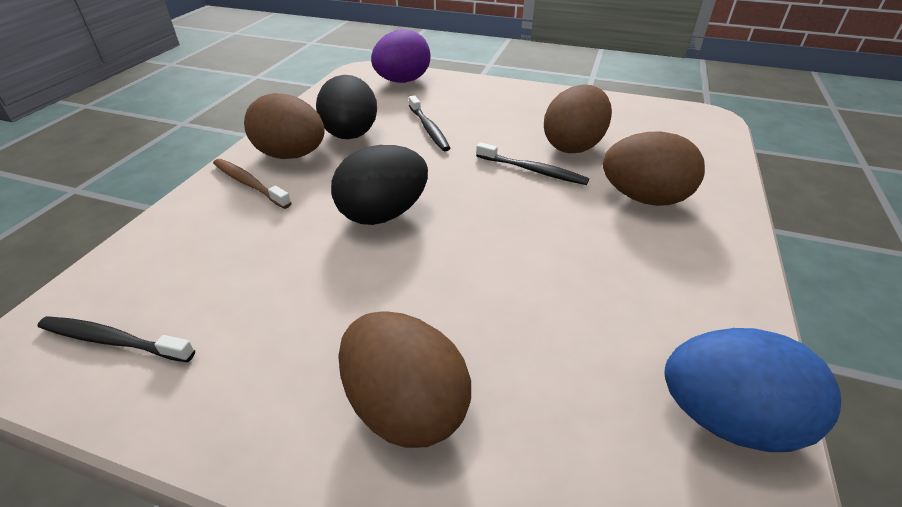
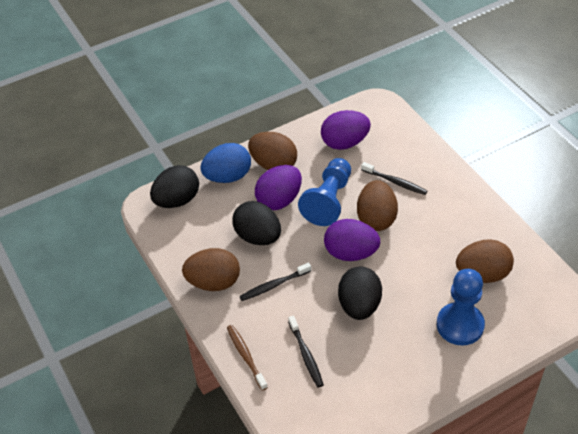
black egg: 2 -> 3
blue pawn: 0 -> 2
purple egg: 1 -> 3

